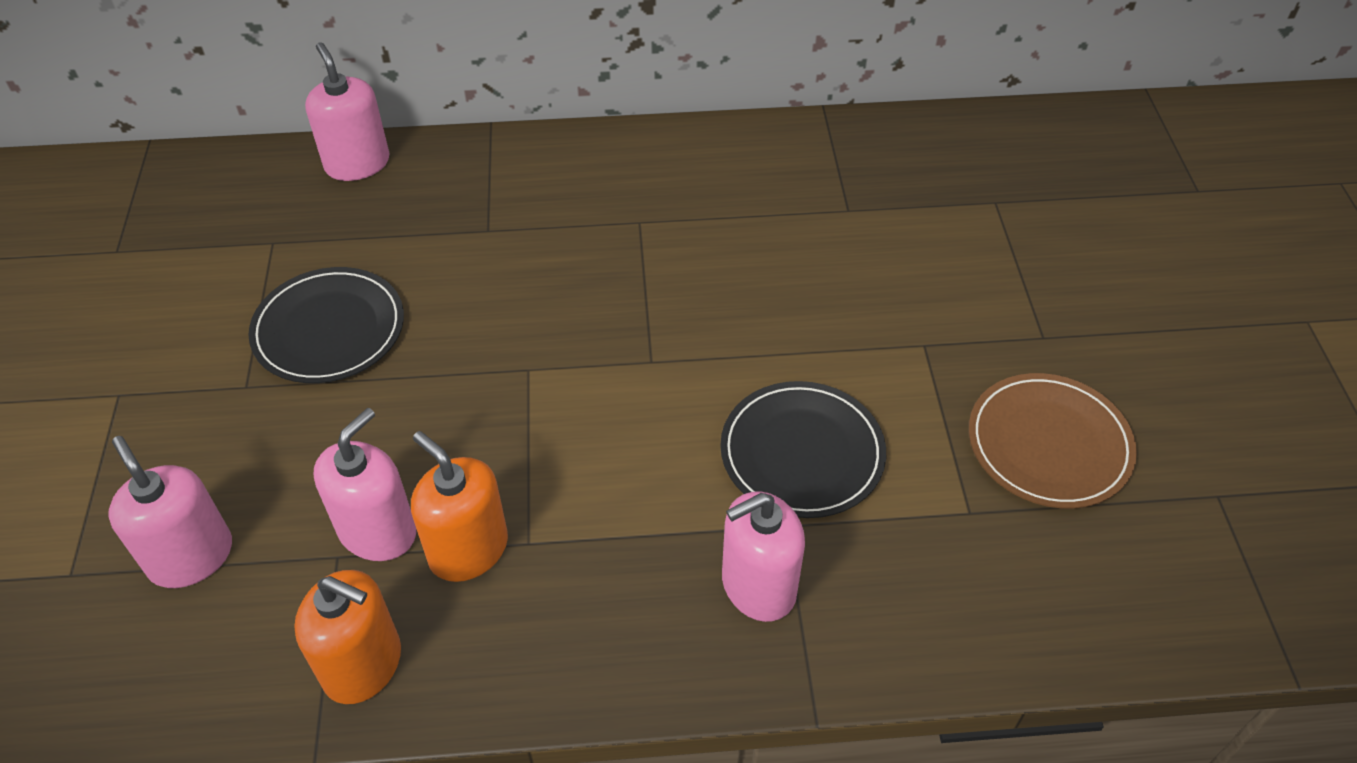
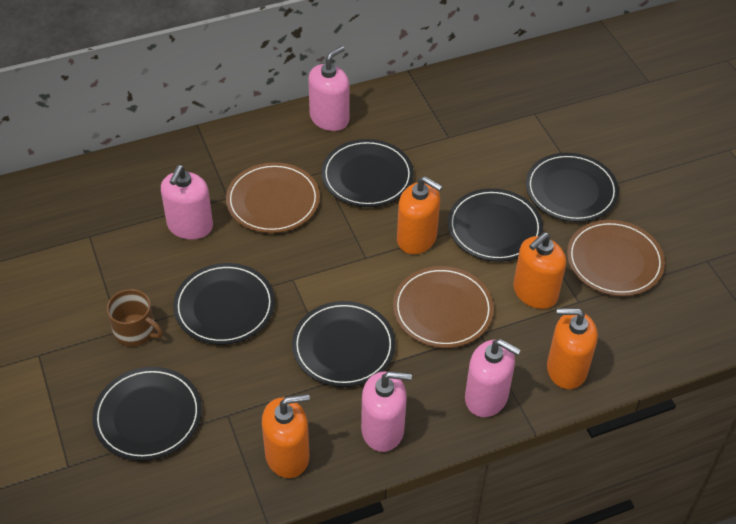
black plate: 2 -> 6
brown mug: 0 -> 1
brown plate: 1 -> 3
orange soap dispenser: 2 -> 4

